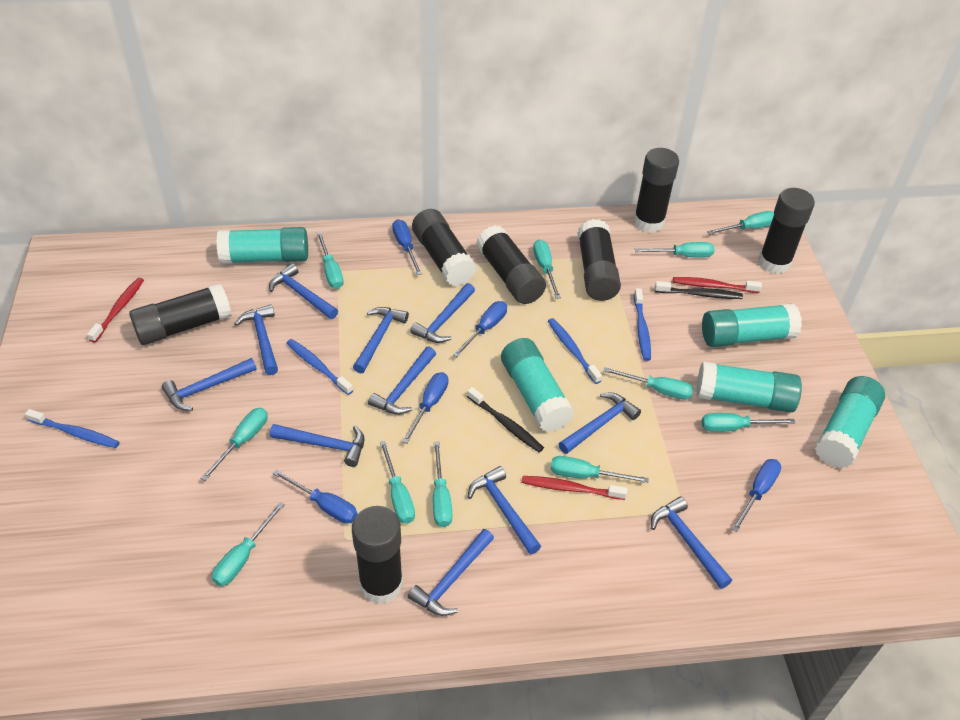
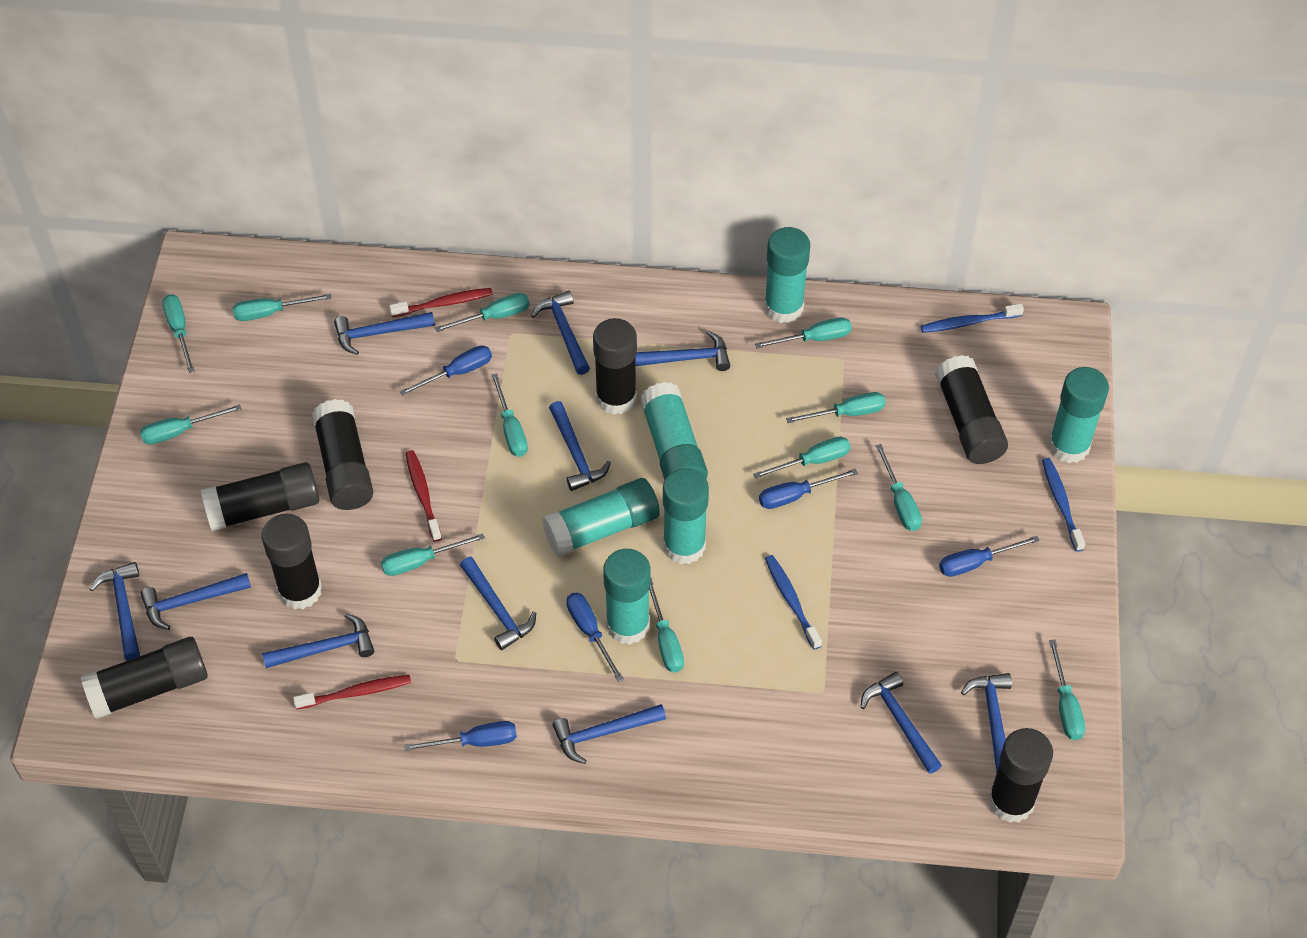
black toothbrush: 2 -> 0
blue toothbrush: 4 -> 3
turquoise glue stick: 5 -> 6
turquoise screwdriver: 11 -> 12

